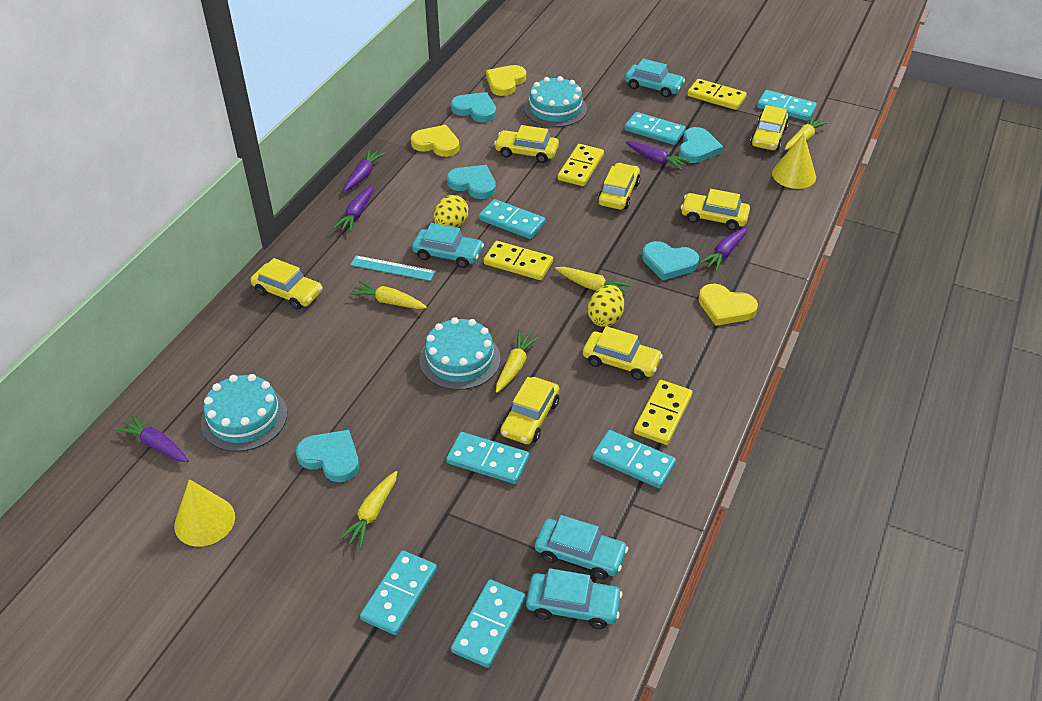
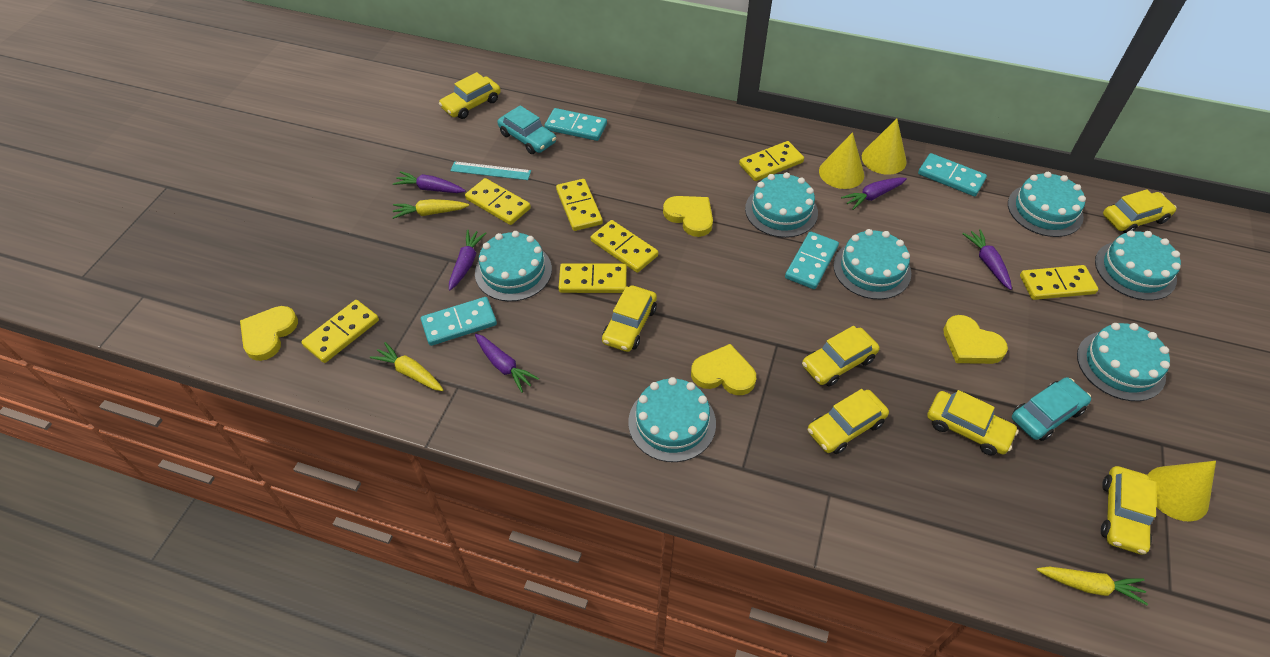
turquoise cake: 3 -> 7
turquoise car: 4 -> 2
turquoise domino: 7 -> 4
turquoise heart: 5 -> 0
yellow carrot: 5 -> 3
yellow cone: 2 -> 3
yellow domino: 4 -> 7
yellow egg: 2 -> 0
yellow heart: 3 -> 4

